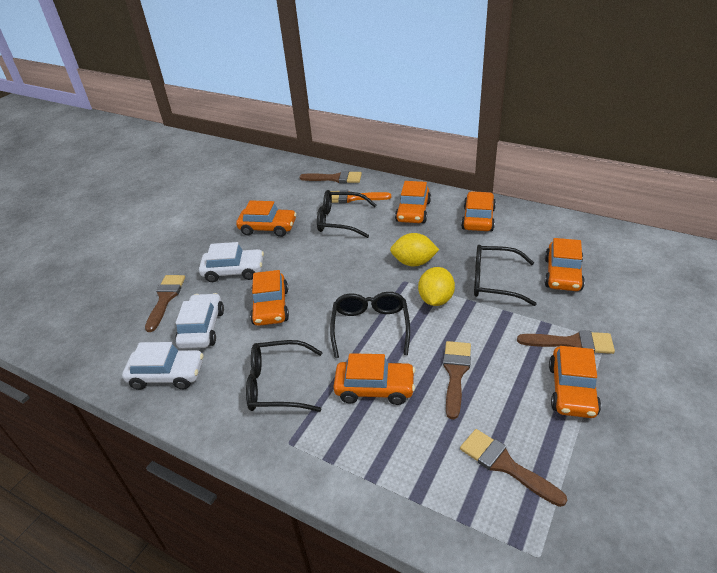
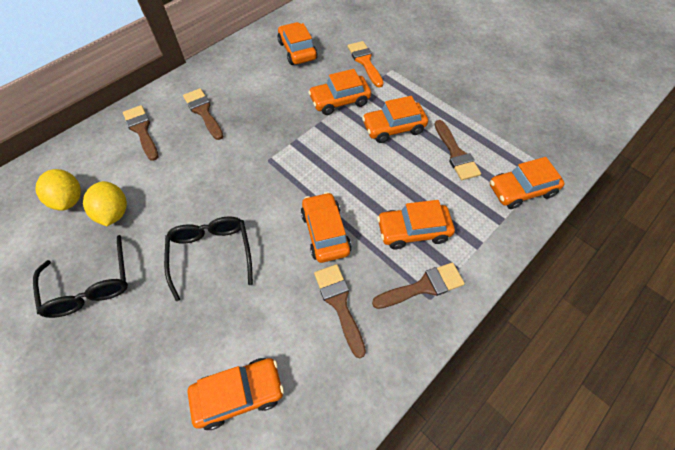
black glasses: 4 -> 2
white car: 3 -> 0

